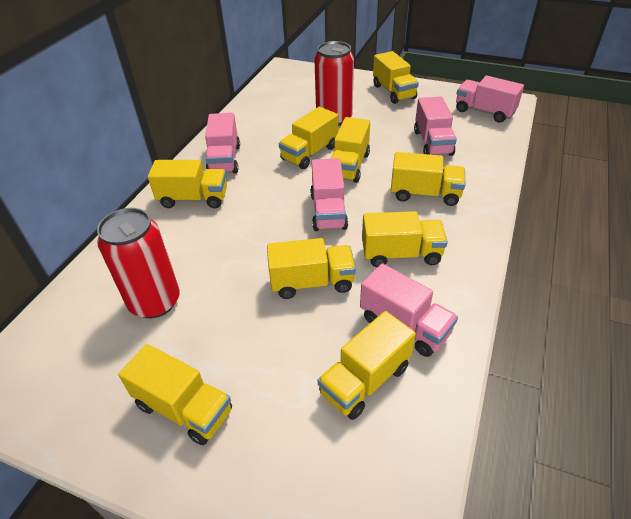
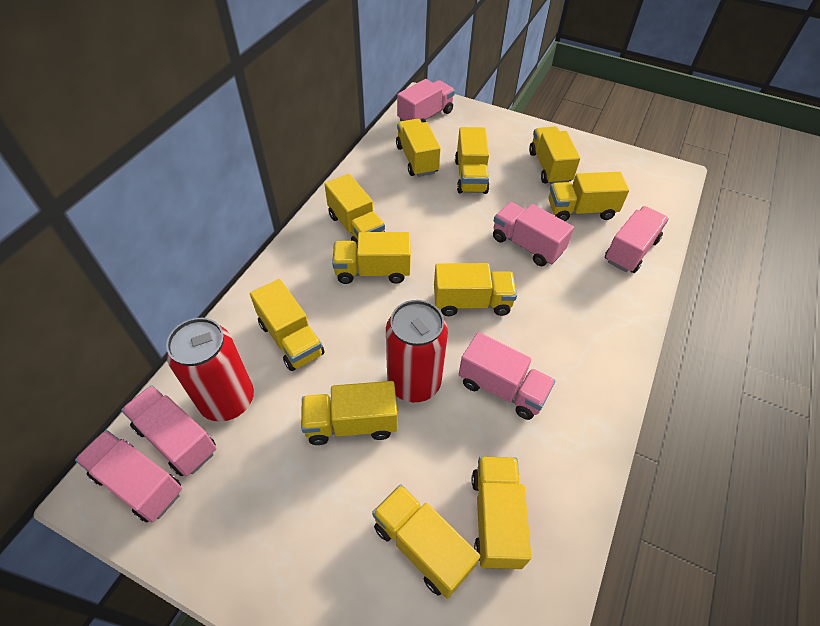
pink truck: 5 -> 6
yellow truck: 9 -> 11

